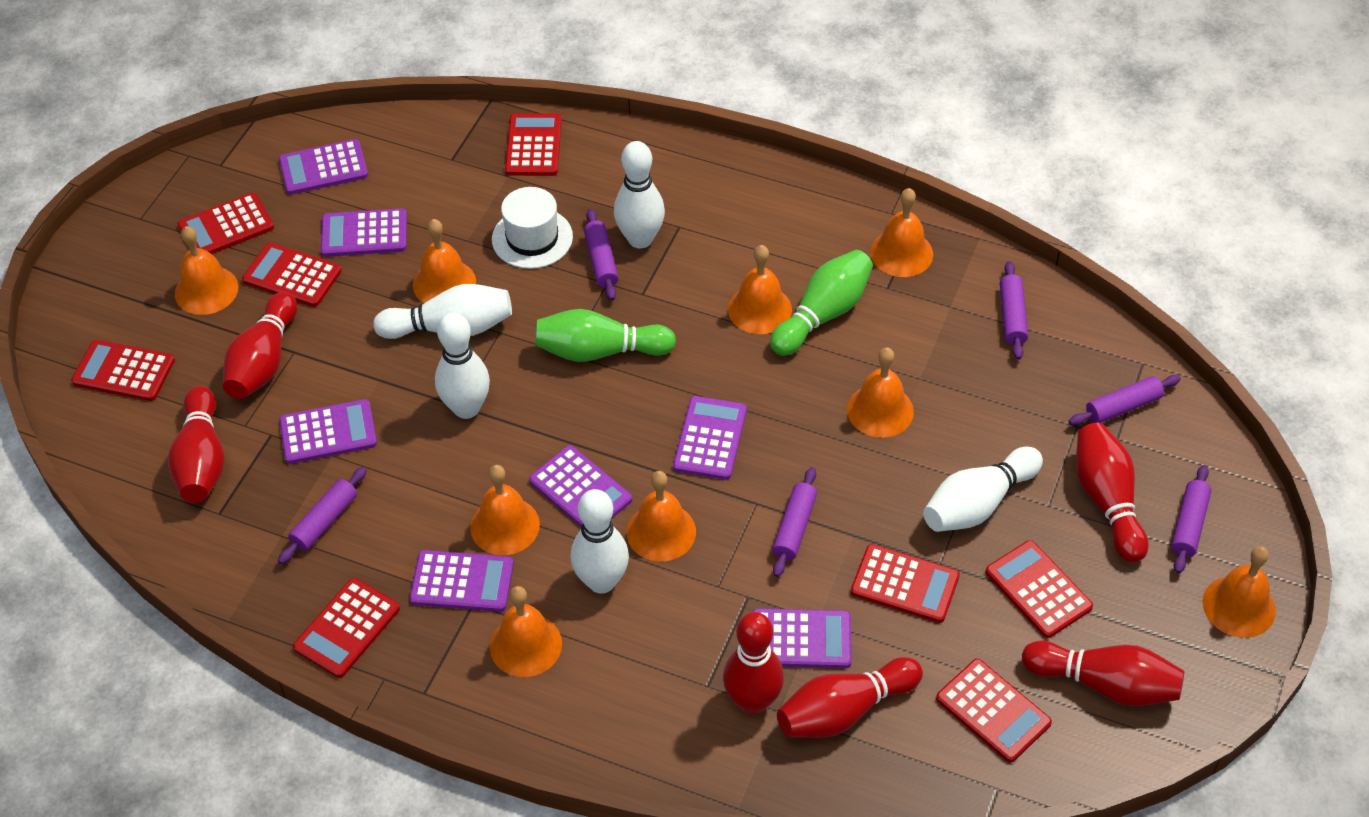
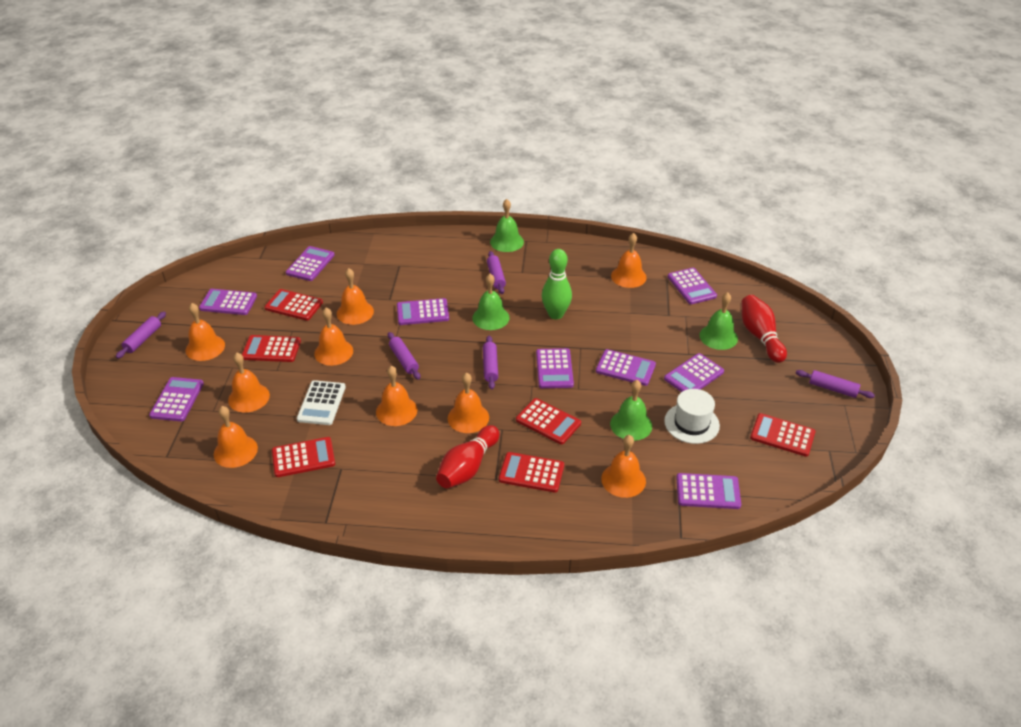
green bell: 0 -> 4
green bowling pin: 2 -> 1
purple calculator: 7 -> 9
purple rolling pin: 6 -> 5
red bowling pin: 6 -> 2
red calculator: 8 -> 6
white bowling pin: 5 -> 0
white calculator: 0 -> 1

